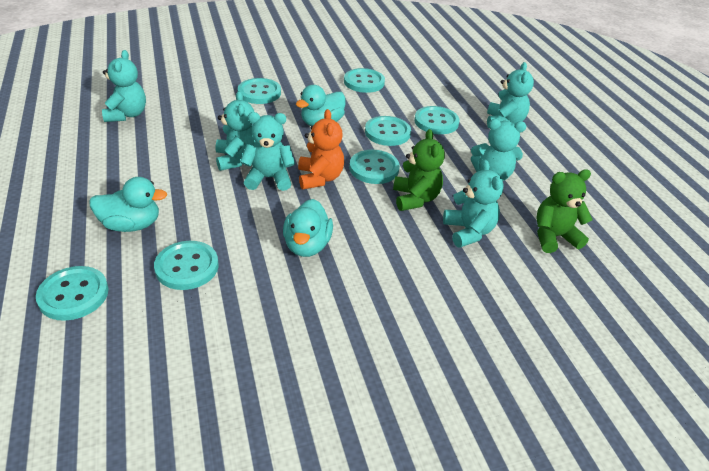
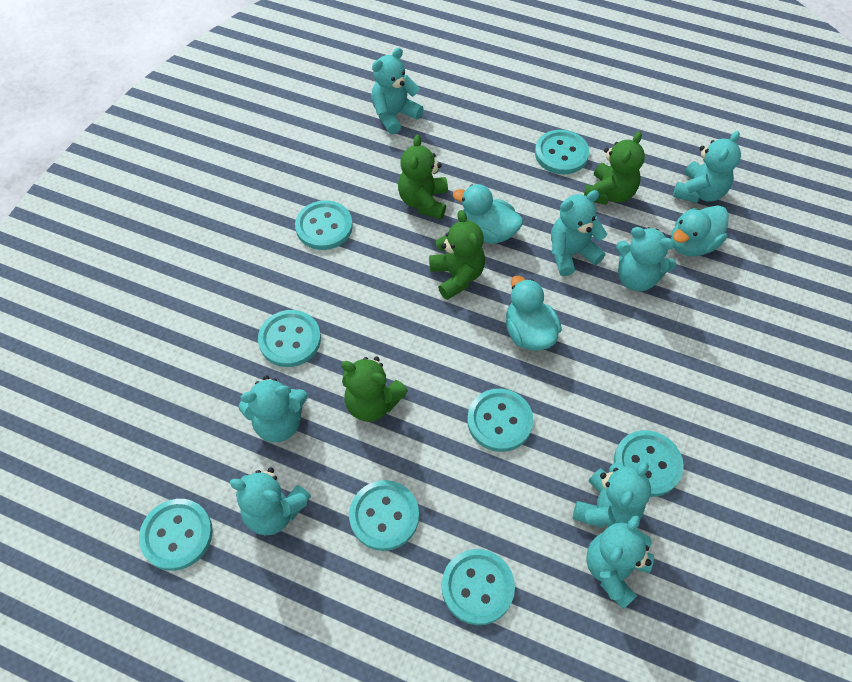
green teddy bear: 2 -> 4
orange teddy bear: 1 -> 0
turquoise button: 7 -> 8
turquoise teddy bear: 6 -> 8

